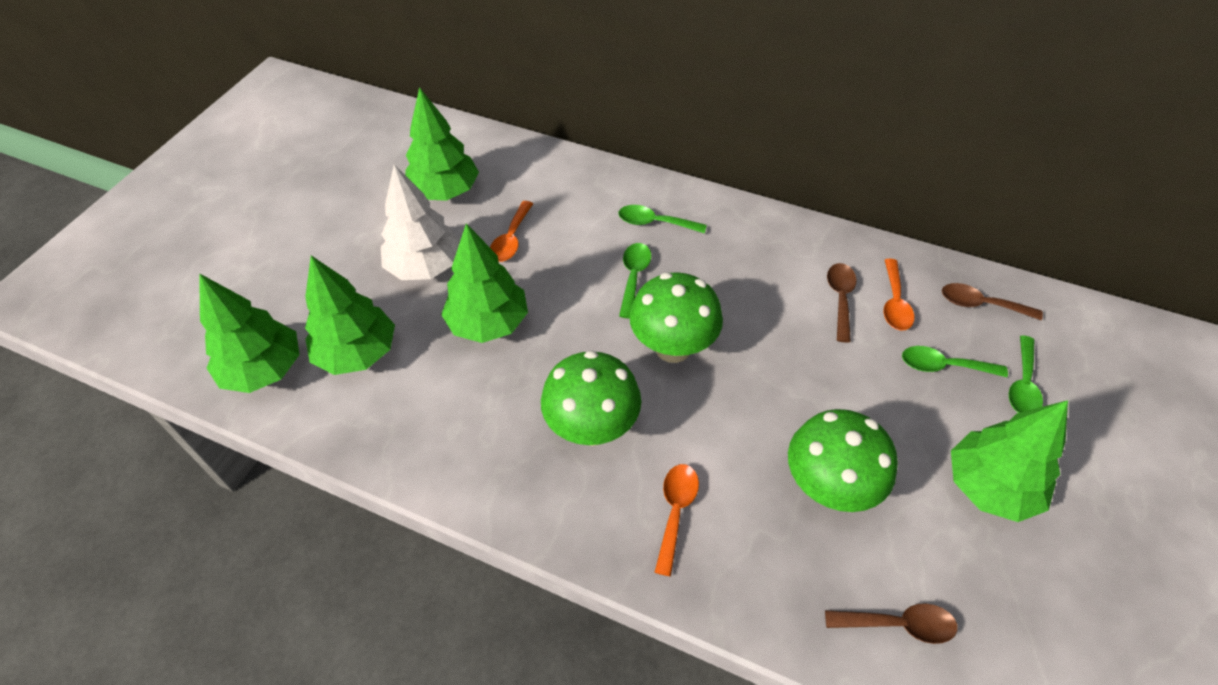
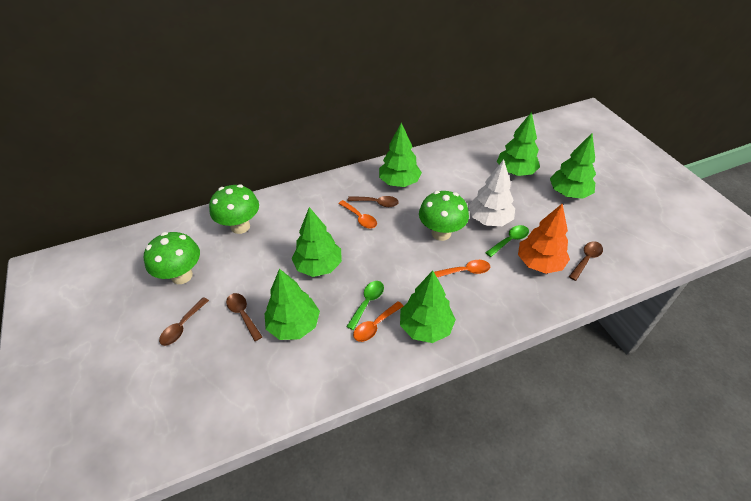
brown spoon: 3 -> 4
green spoon: 4 -> 2
green tree: 5 -> 6
orange tree: 0 -> 1

